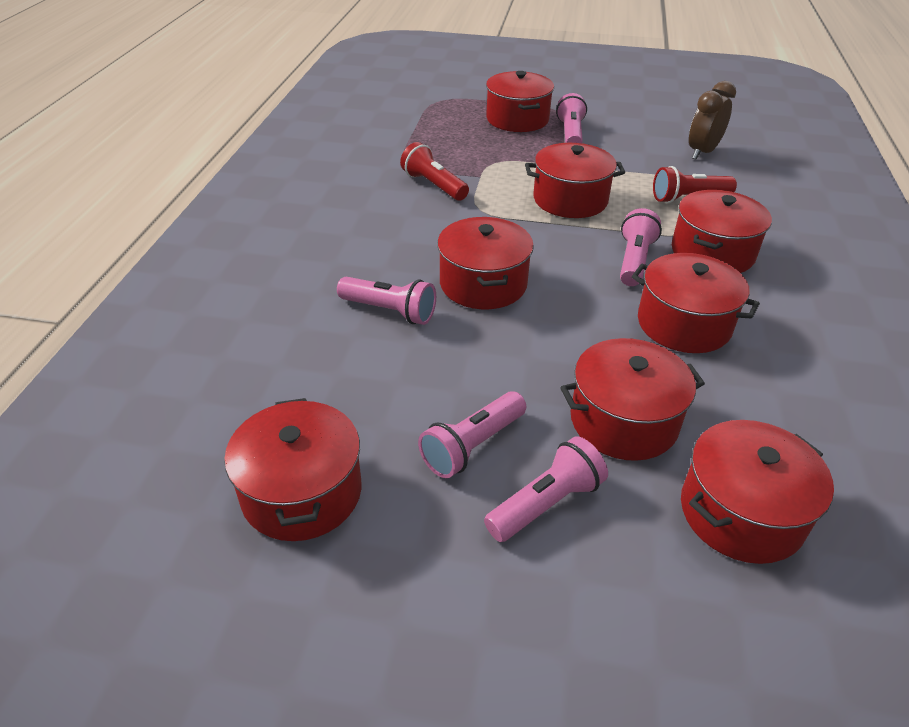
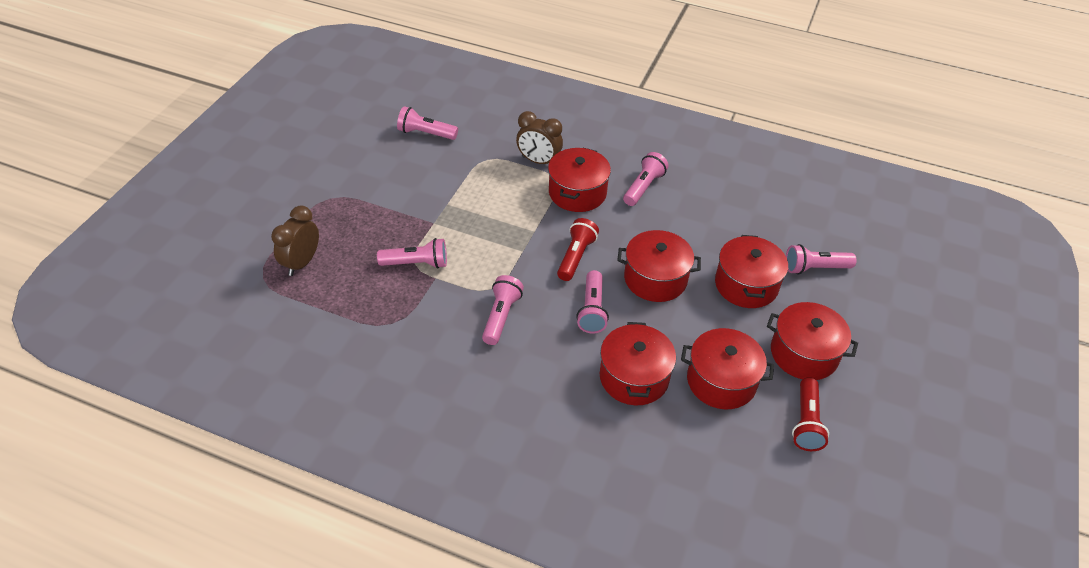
brown clock: 1 -> 2
pink flashlight: 5 -> 6
red pot: 8 -> 6

